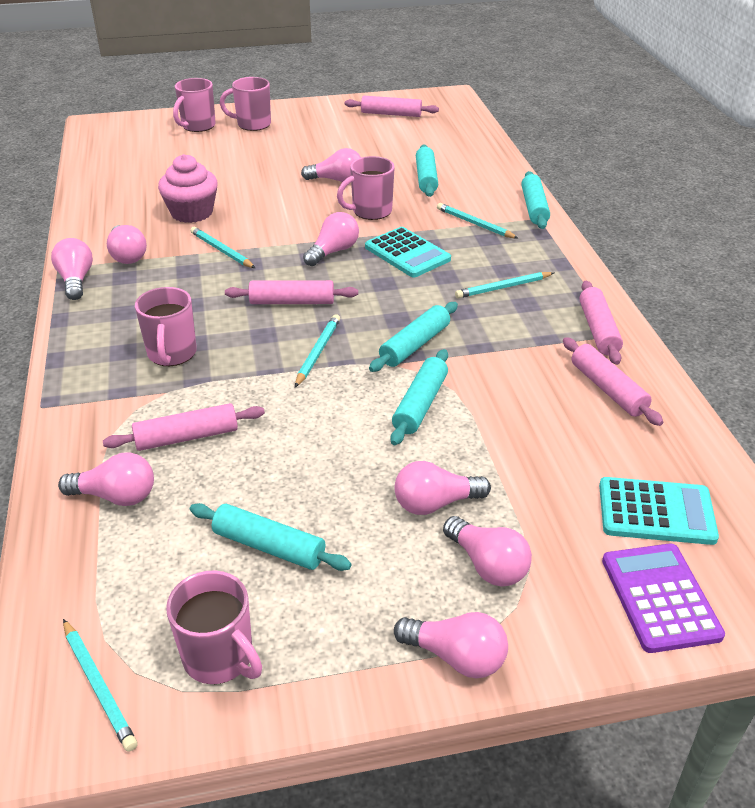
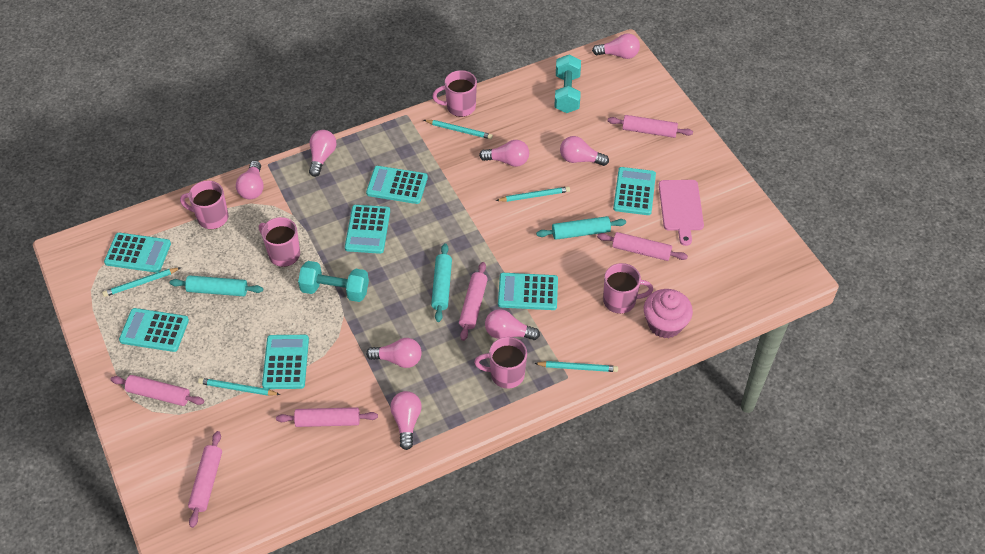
pink cutting board: 0 -> 1
pink rolling pin: 5 -> 6
purple calculator: 1 -> 0
turquoise calculator: 2 -> 7
turquoise dumbbell: 0 -> 2
turquoise rolling pin: 5 -> 3

